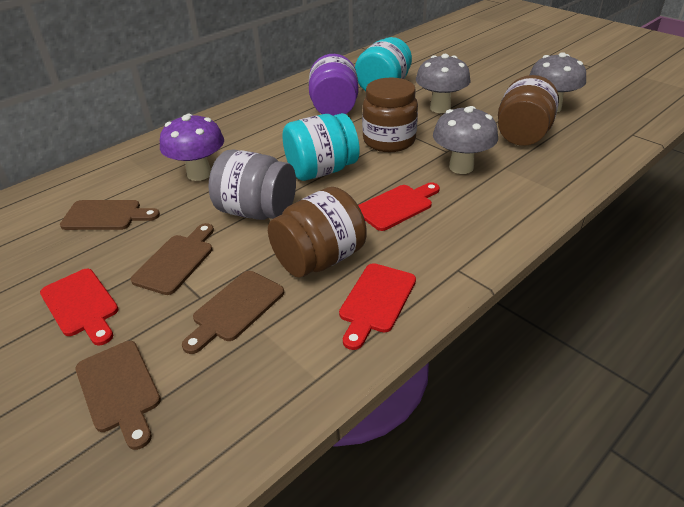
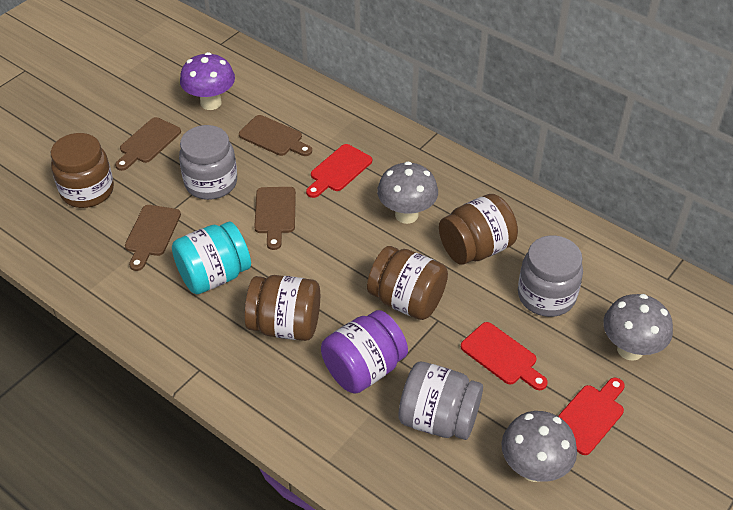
brown jar: 3 -> 4
grey jar: 1 -> 3
turquoise jar: 2 -> 1

